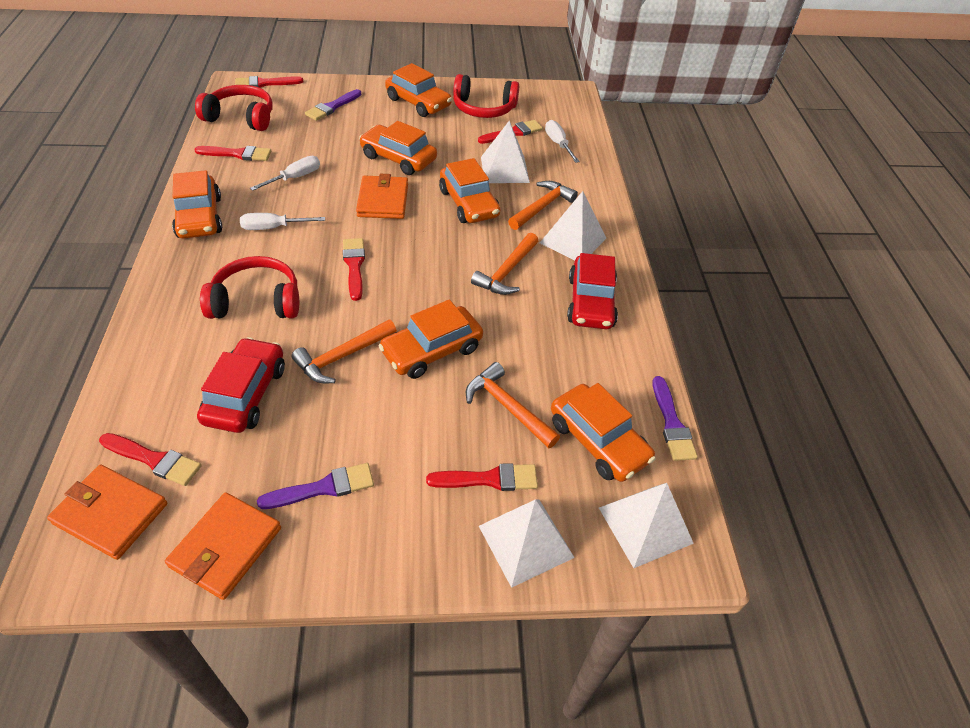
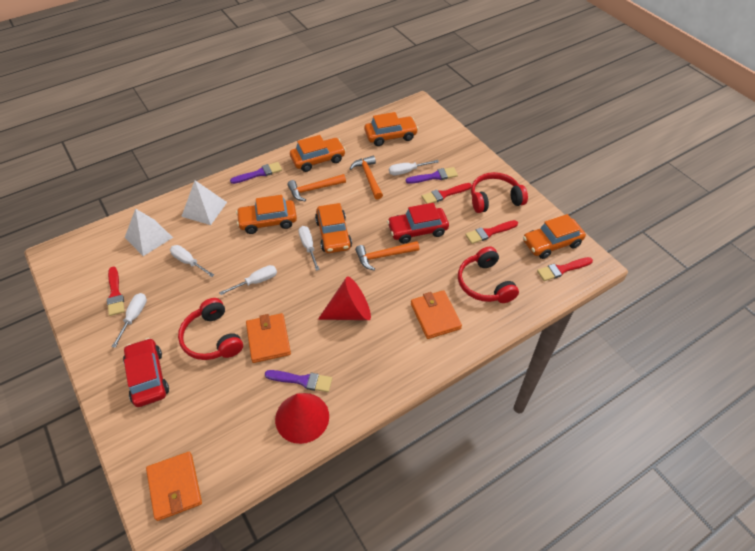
orange car: 6 -> 5
orange hammer: 4 -> 3
red brush: 6 -> 4
red cone: 0 -> 2
white pyramid: 4 -> 2
white screwdriver: 3 -> 5

